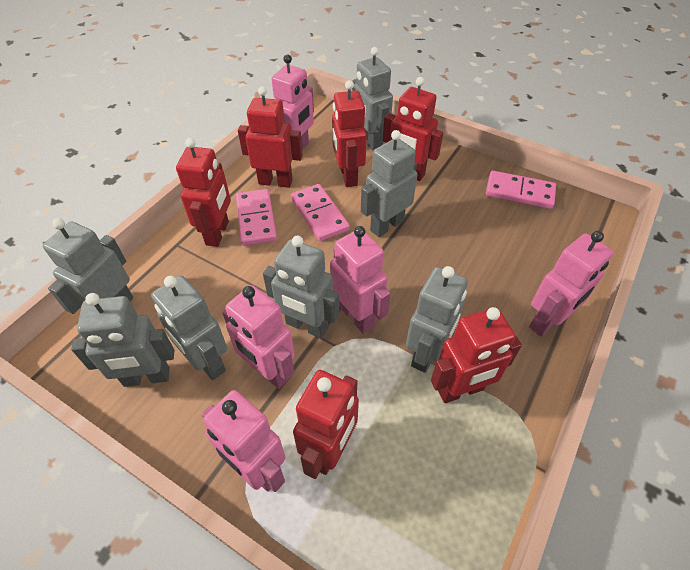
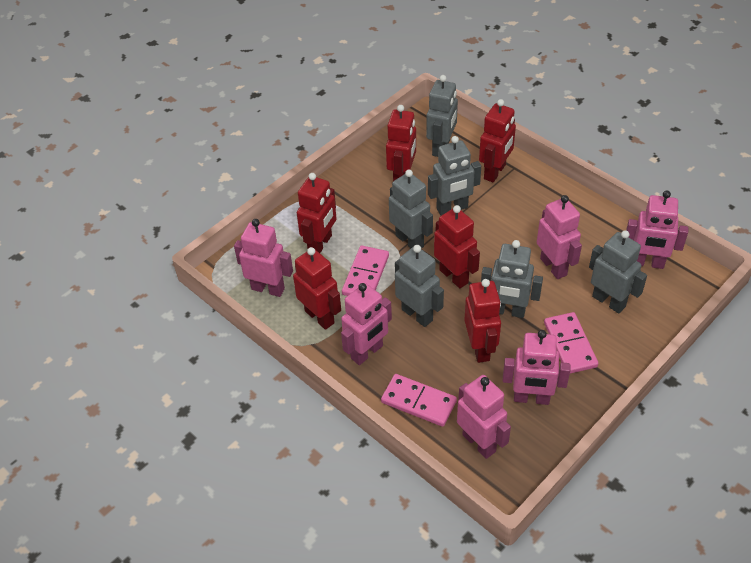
grey robot: 7 -> 6
pink robot: 5 -> 6

